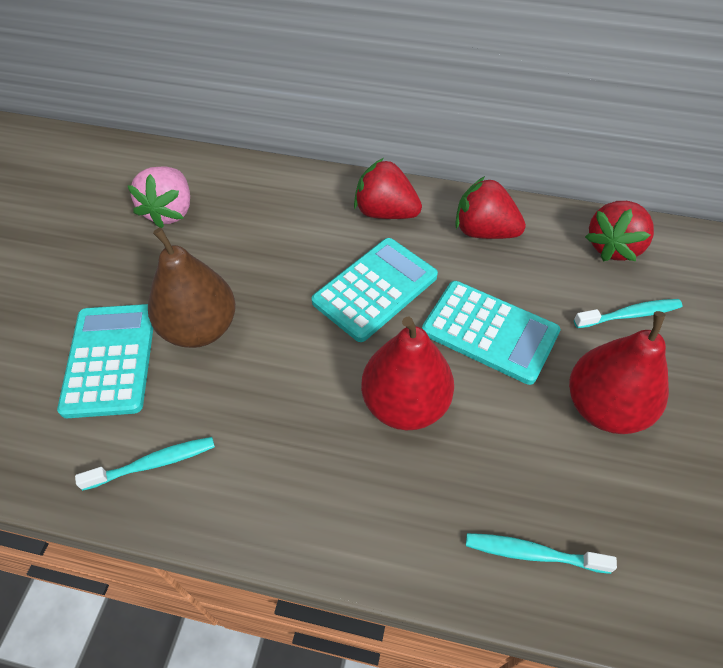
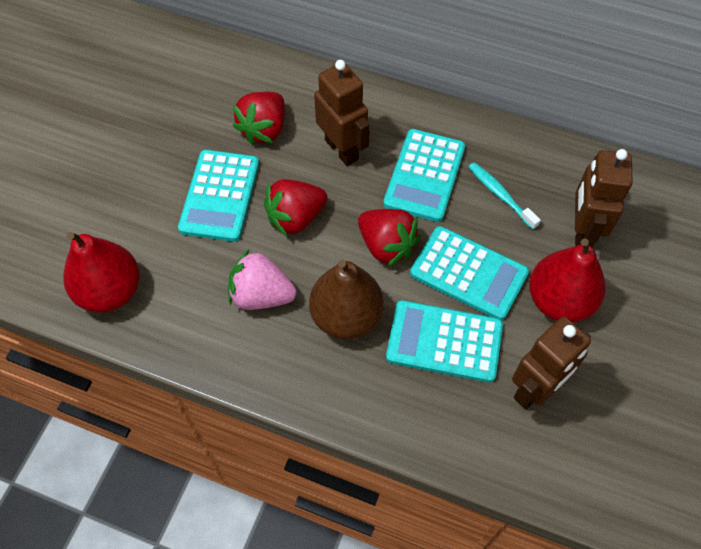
brown robot: 0 -> 3
turquoise calculator: 3 -> 4
turquoise toothbrush: 3 -> 1

